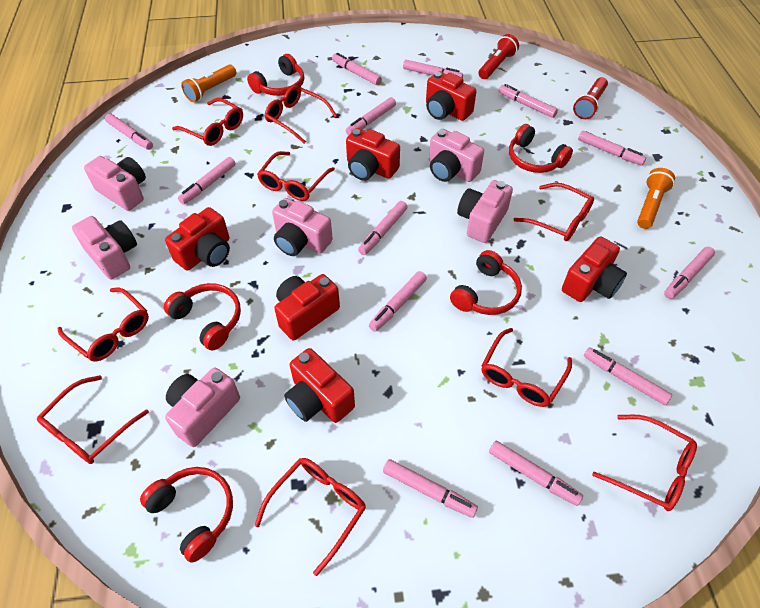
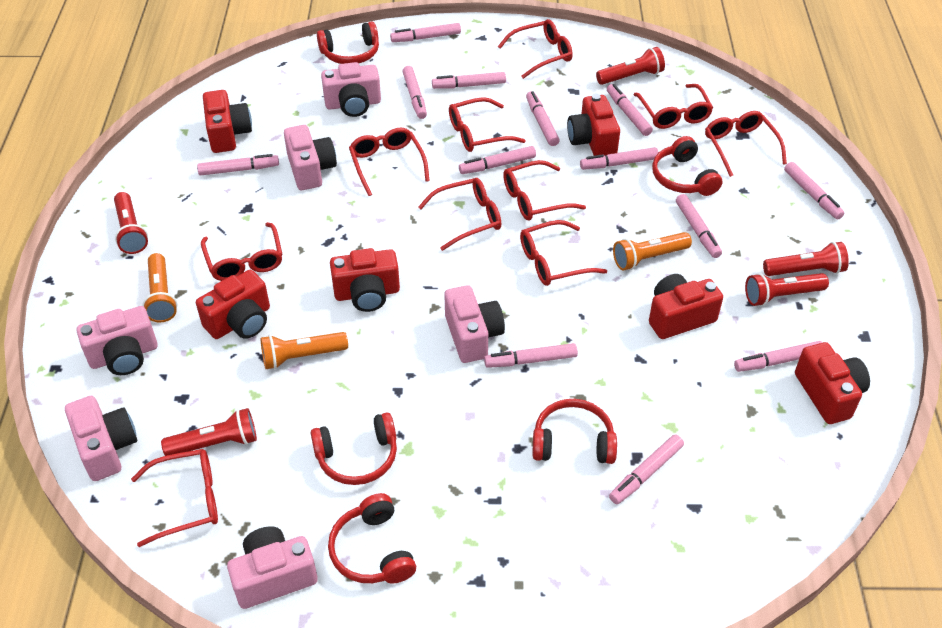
orange flashlight: 2 -> 3
red flashlight: 2 -> 5
red glasses: 9 -> 10

